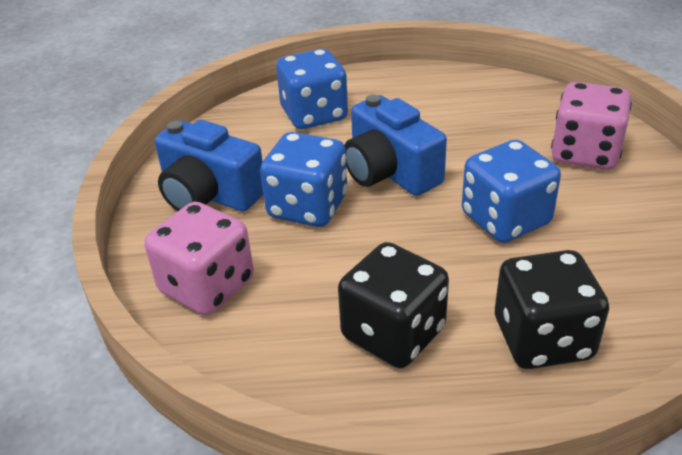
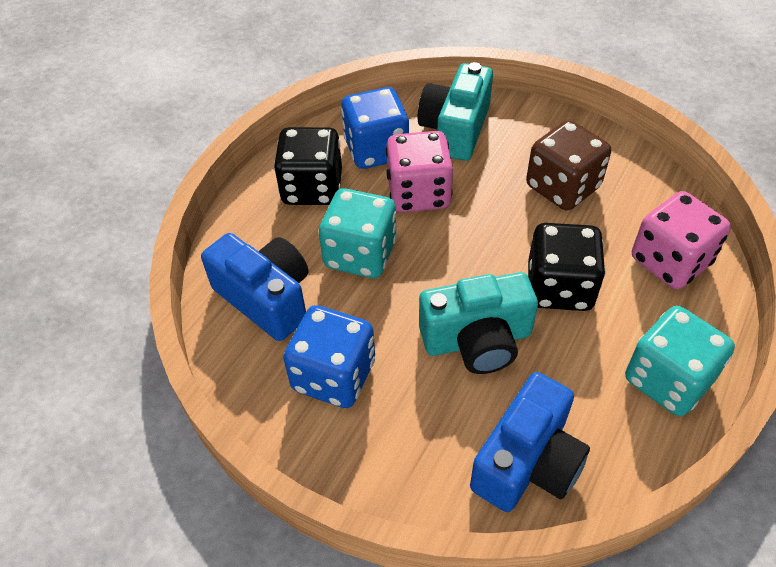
blue dice: 3 -> 2
brown dice: 0 -> 1
turquoise camera: 0 -> 2
turquoise dice: 0 -> 2

